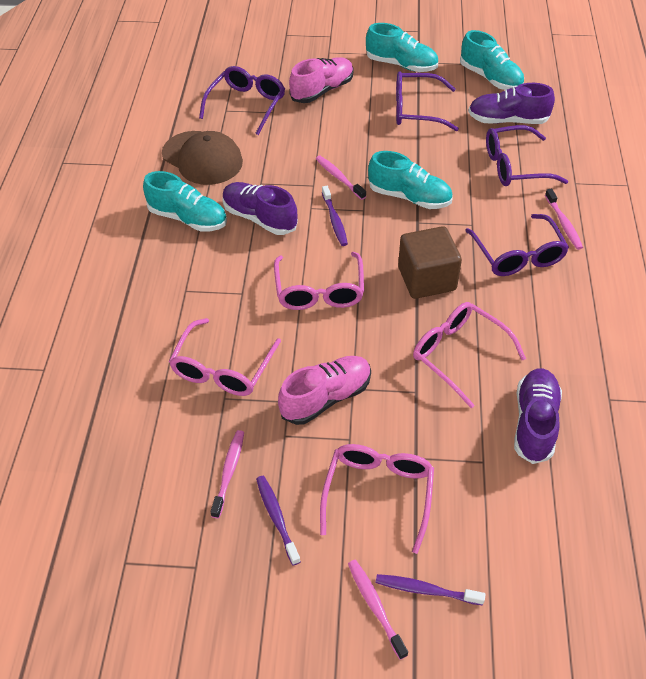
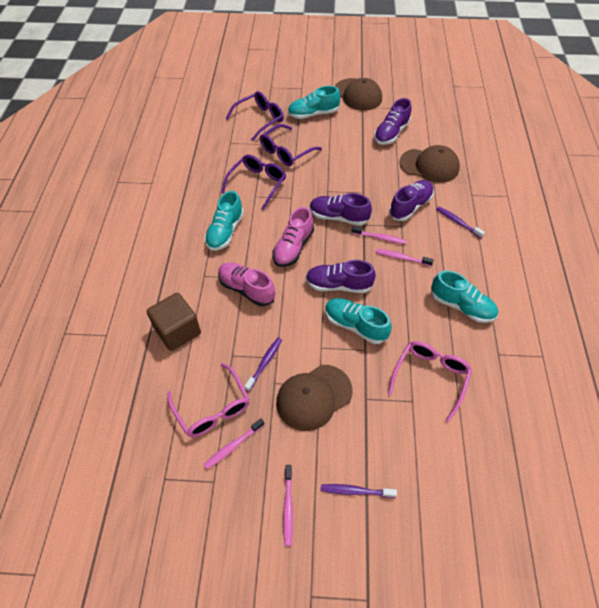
brown cap: 1 -> 3
pink glasses: 4 -> 2
purple glasses: 4 -> 3
purple shoe: 3 -> 4

